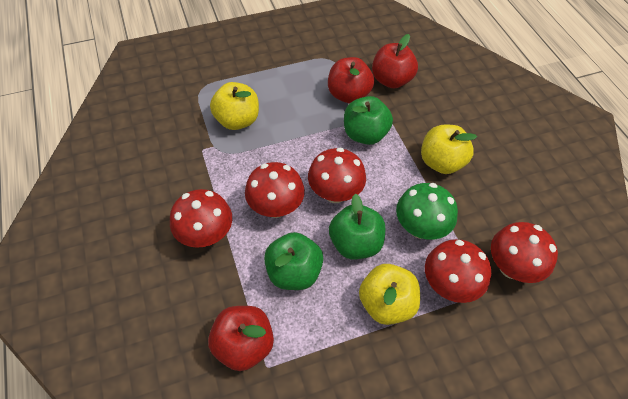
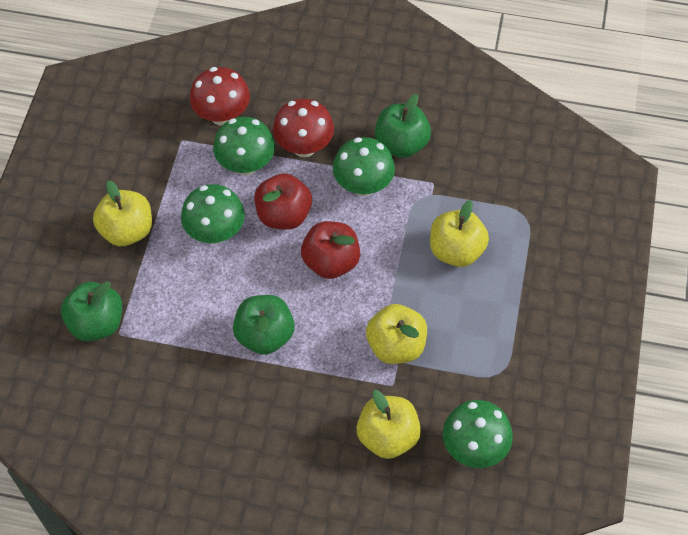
green mushroom: 1 -> 4
red apple: 3 -> 2
red mushroom: 5 -> 2
yellow apple: 3 -> 4

